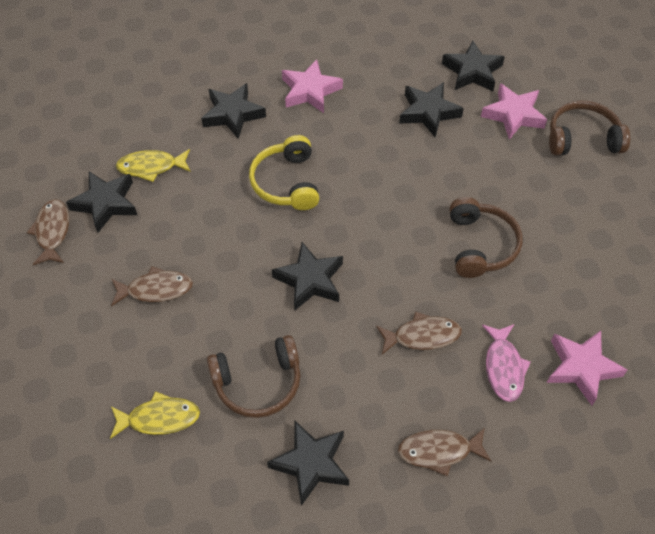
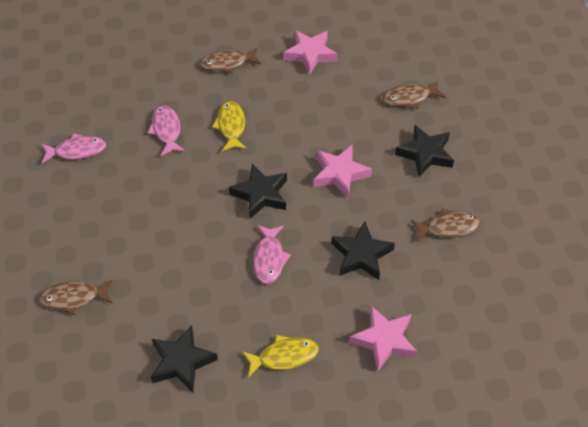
black star: 6 -> 4
brown headphones: 3 -> 0
pink fish: 1 -> 3
yellow headphones: 1 -> 0

